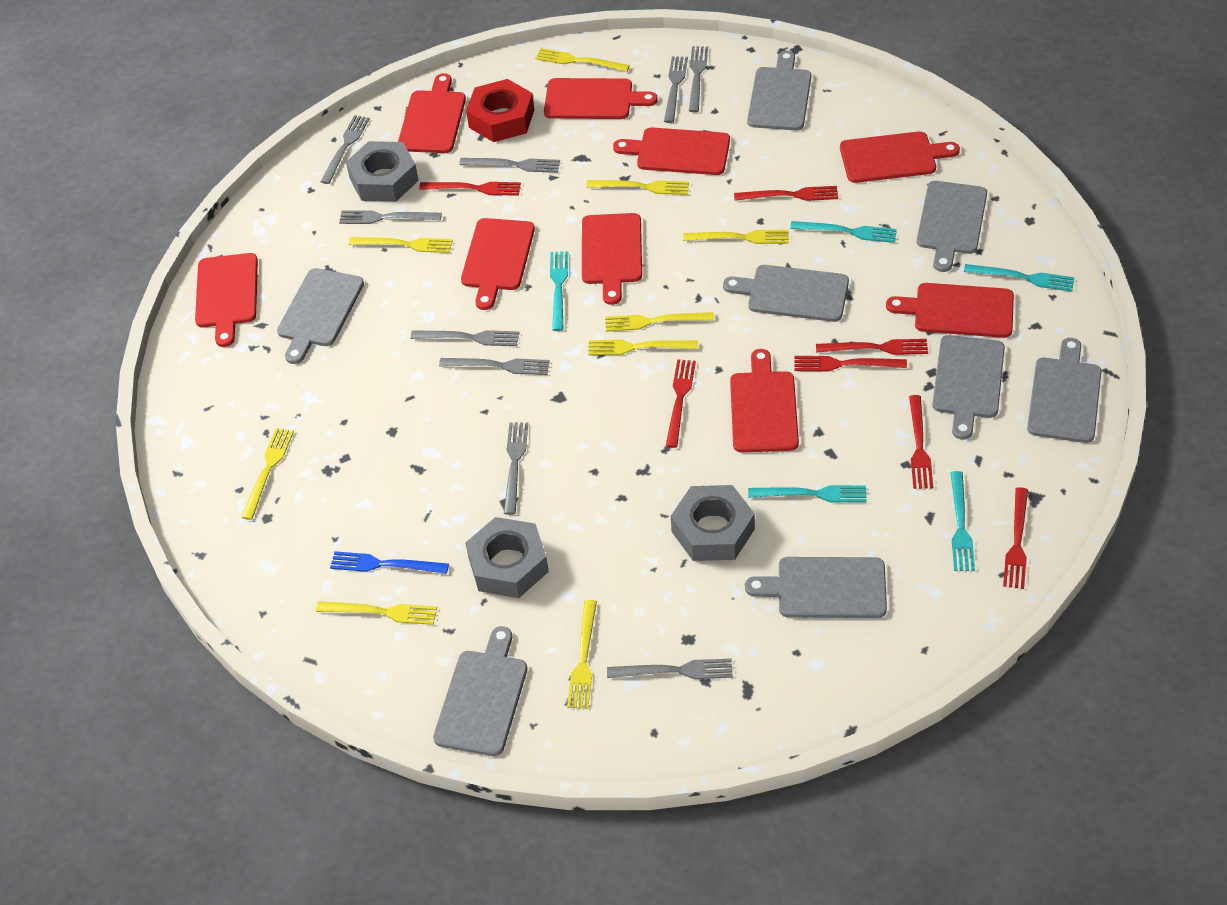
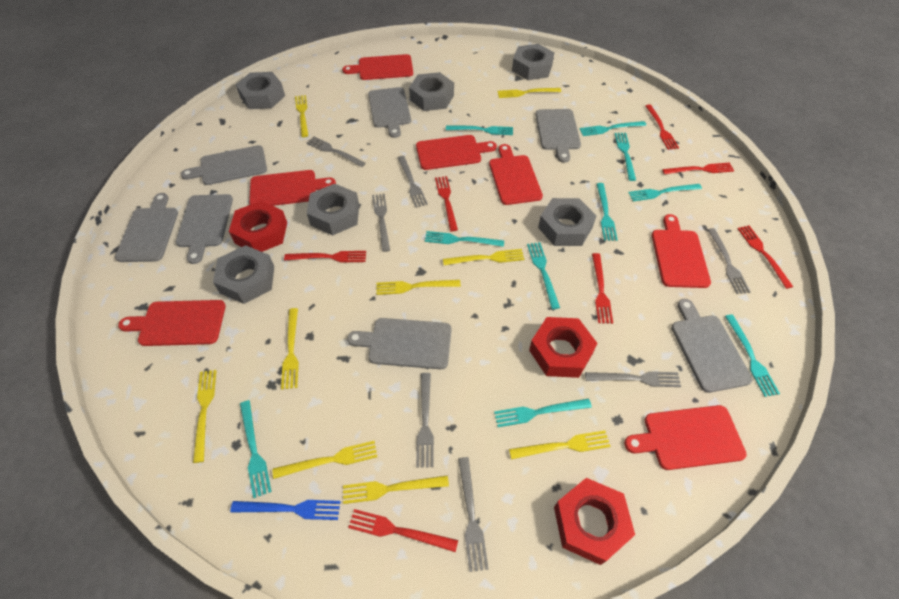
grey cutting board: 8 -> 7
grey fork: 9 -> 7
grey nut: 3 -> 6
red cutting board: 9 -> 7
red nut: 1 -> 3
turquoise fork: 5 -> 10

